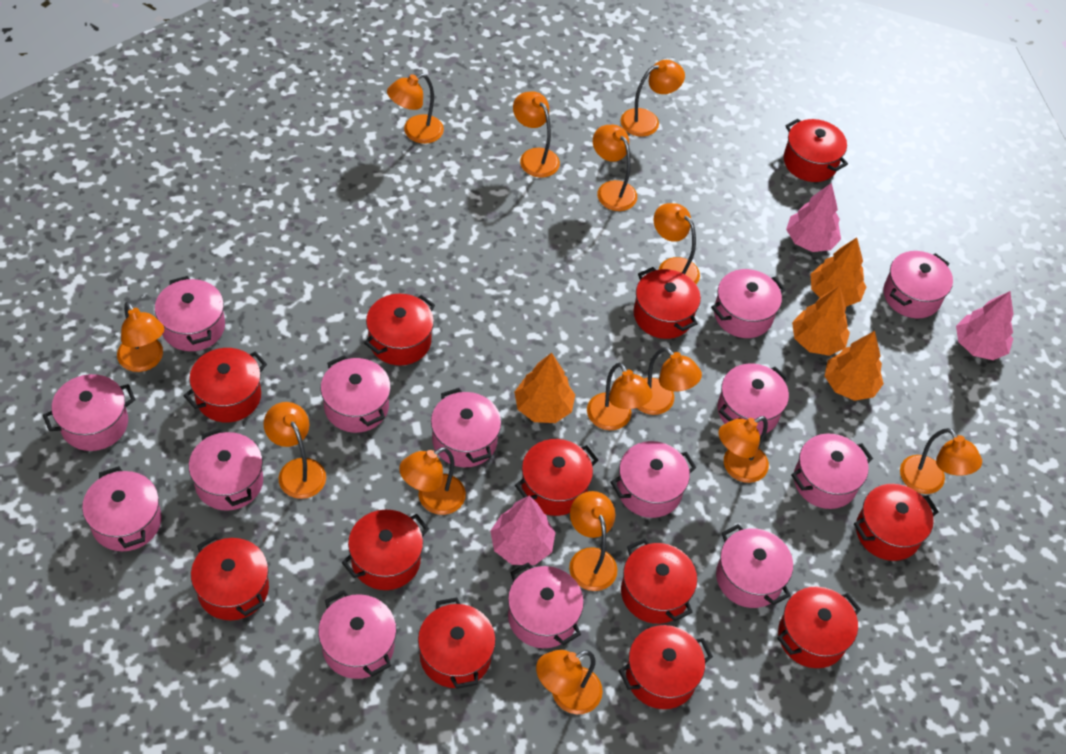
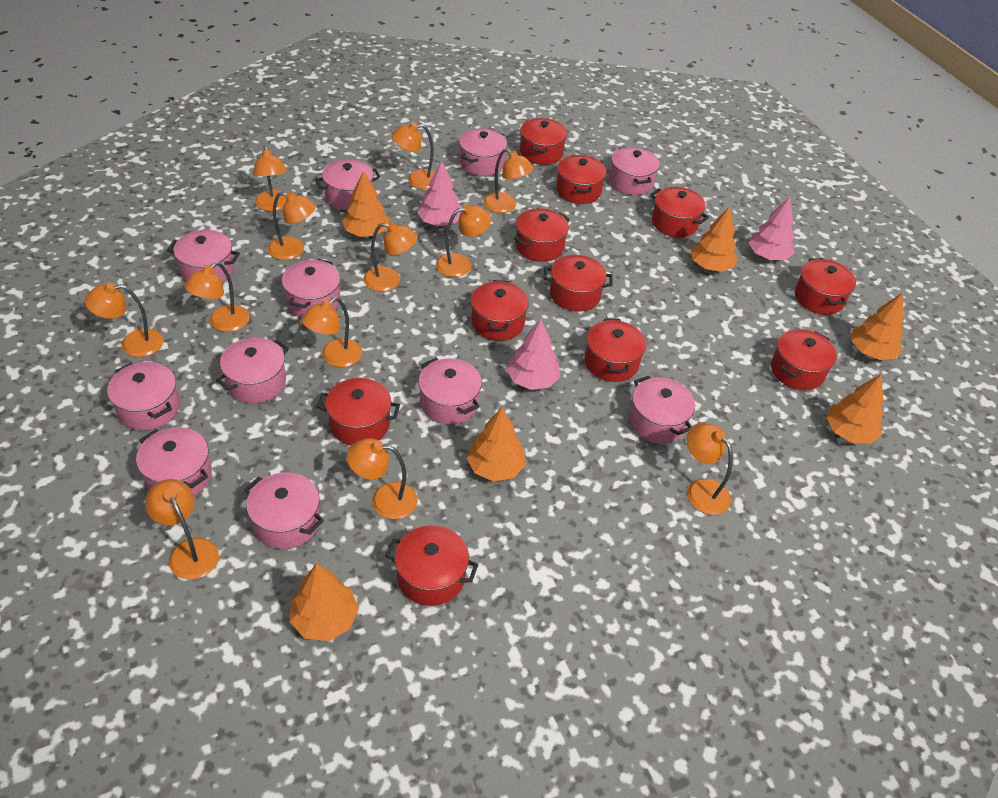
orange lamp: 14 -> 12
orange tree: 4 -> 6
pink pot: 14 -> 11
red pot: 12 -> 11

